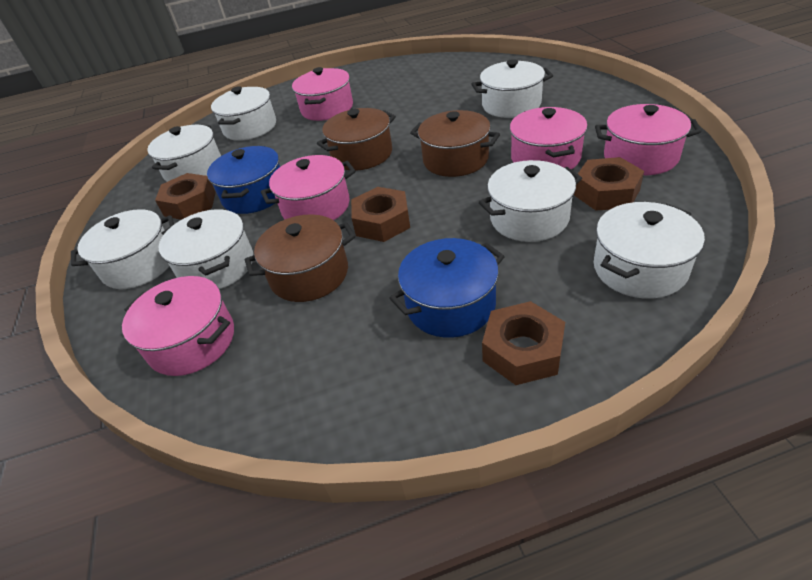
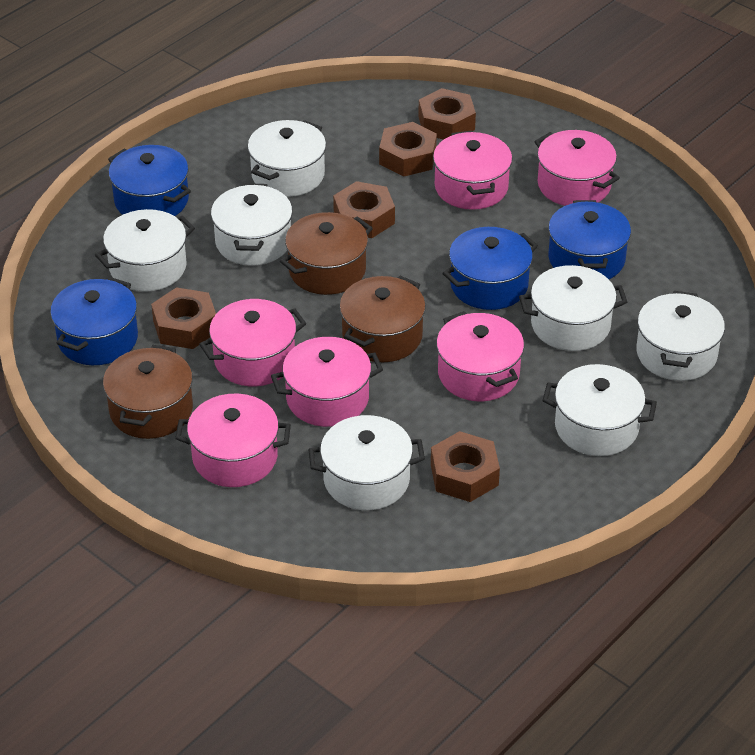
blue pot: 2 -> 4
brown nut: 4 -> 5
pink pot: 5 -> 6

